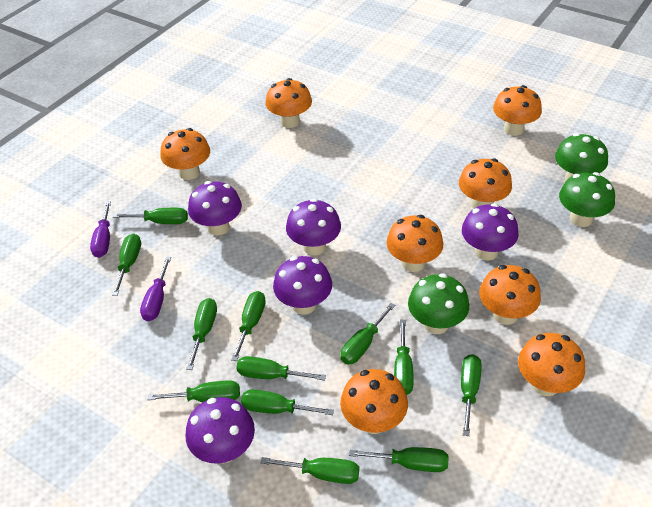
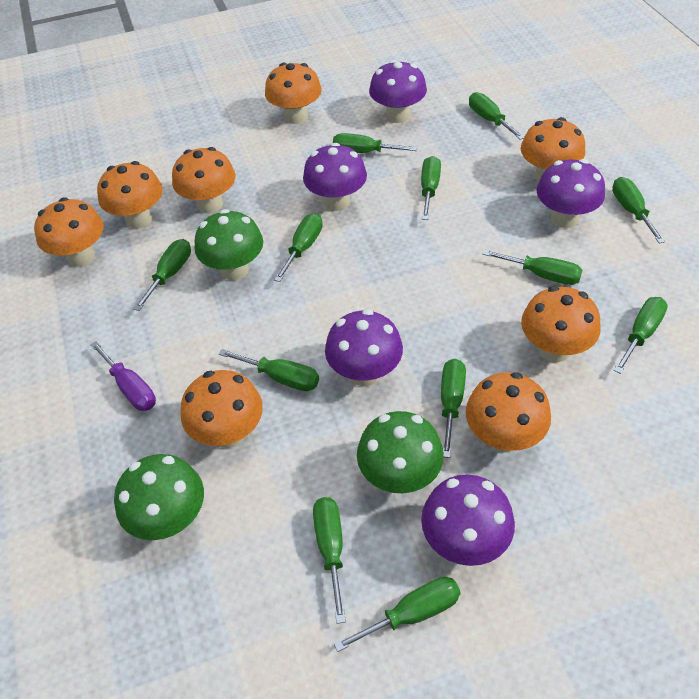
purple screwdriver: 2 -> 1

